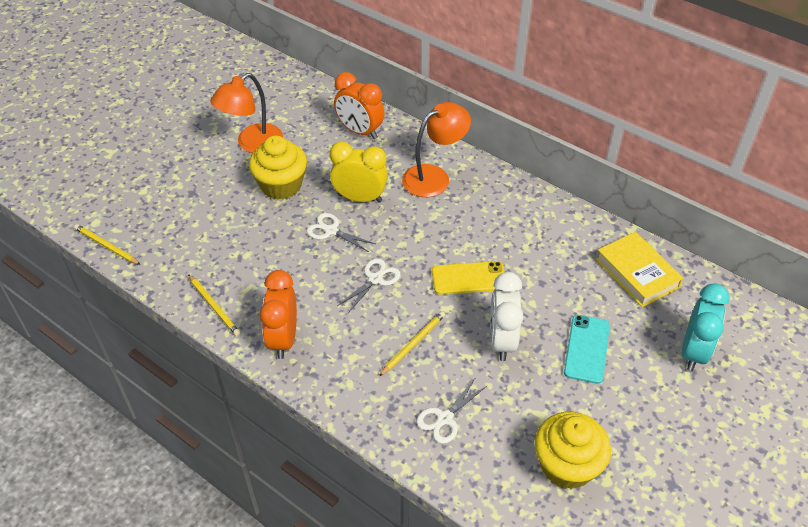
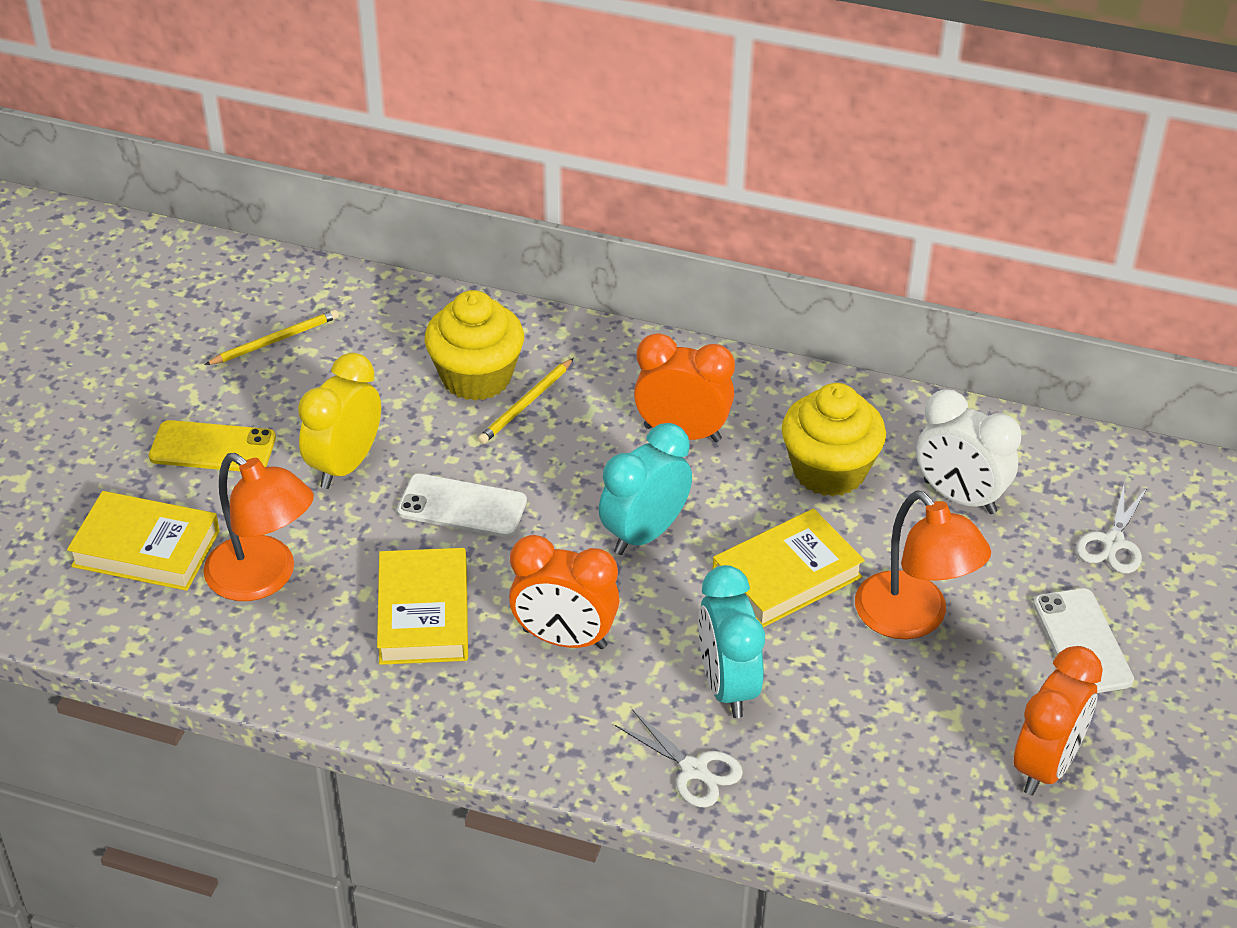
orange clock: 2 -> 3
turquoise clock: 1 -> 2
turquoise phone: 1 -> 0
white phone: 0 -> 2
white scissors: 3 -> 2
yellow book: 1 -> 3
yellow pencil: 3 -> 2

